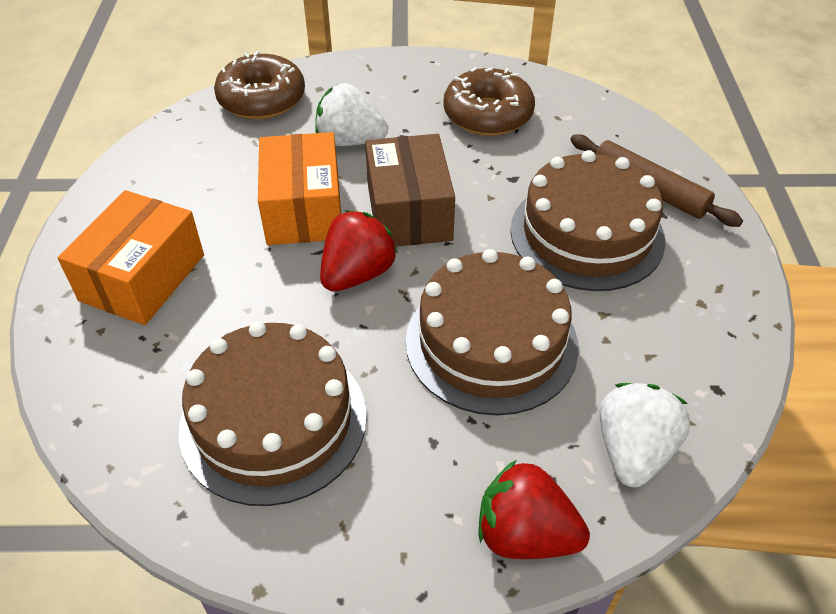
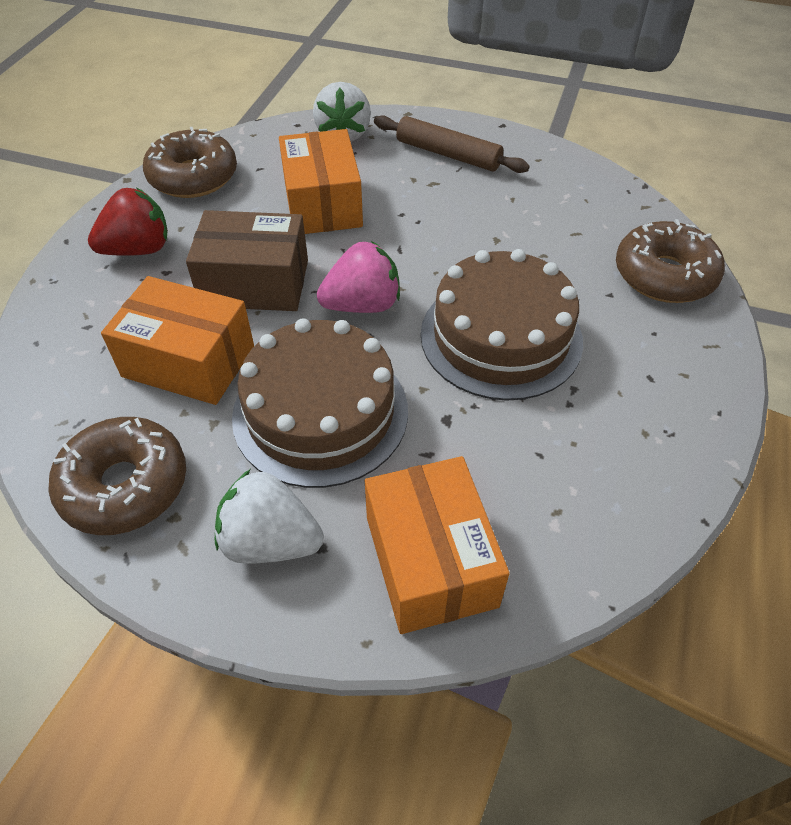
brown cake: 3 -> 2
brown donut: 2 -> 3
orange box: 2 -> 3
pink strawberry: 0 -> 1
red strawberry: 2 -> 1

